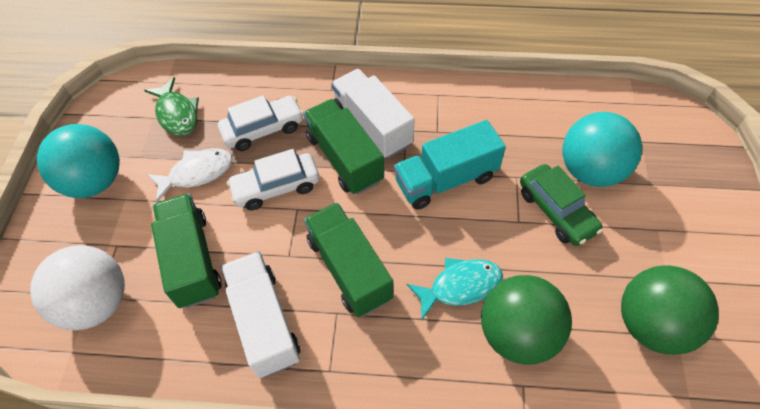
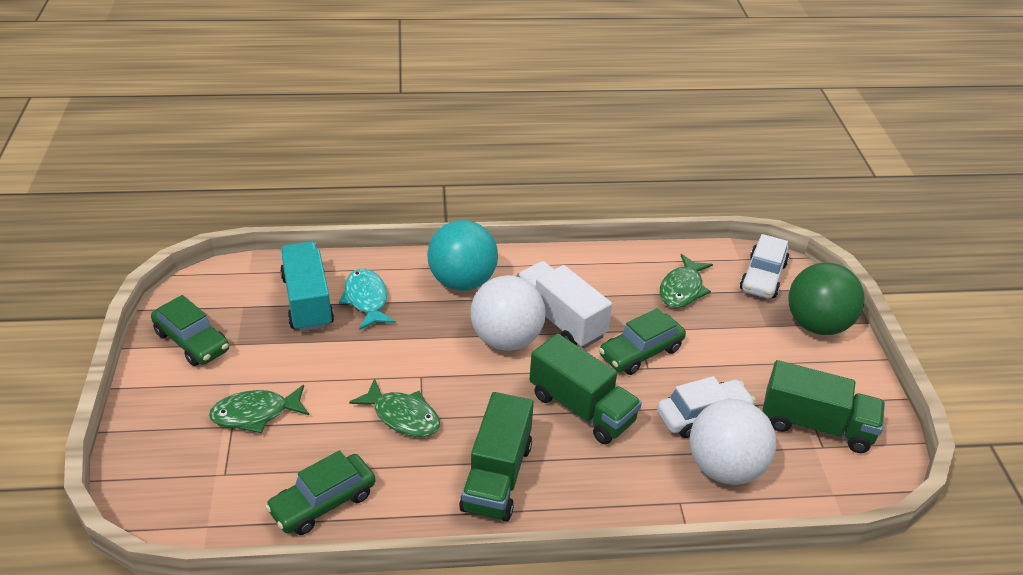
green ball: 2 -> 1
green car: 1 -> 3
green fish: 1 -> 3
turquoise ball: 2 -> 1
white ball: 1 -> 2
white fish: 1 -> 0
white truck: 2 -> 1

